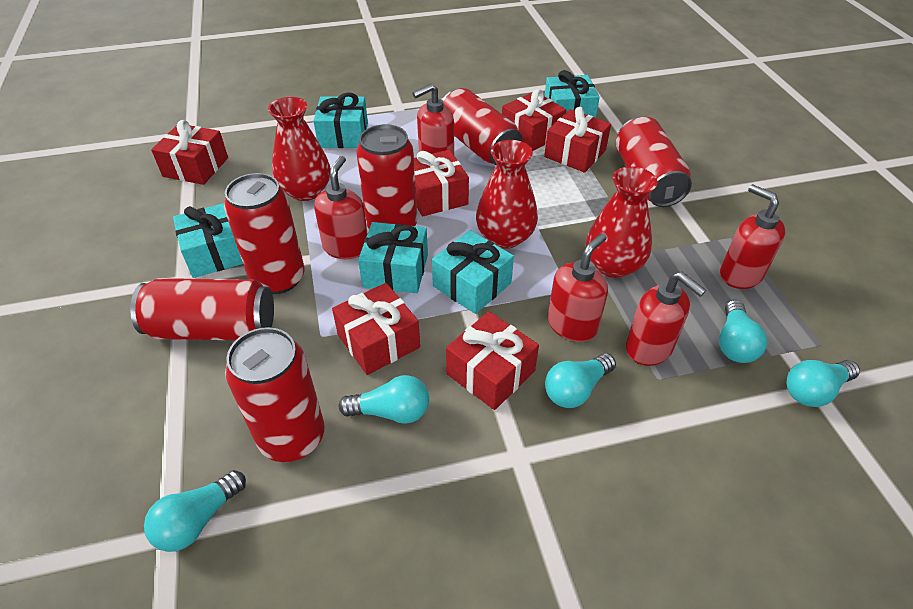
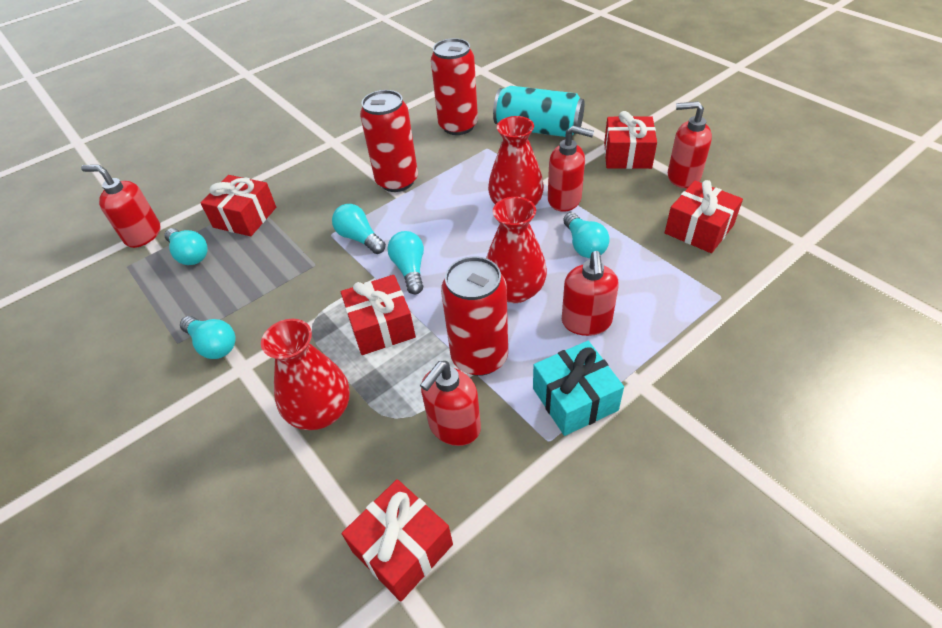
red can: 6 -> 3
red gift: 6 -> 5
turquoise can: 0 -> 1
turquoise gift: 5 -> 1

